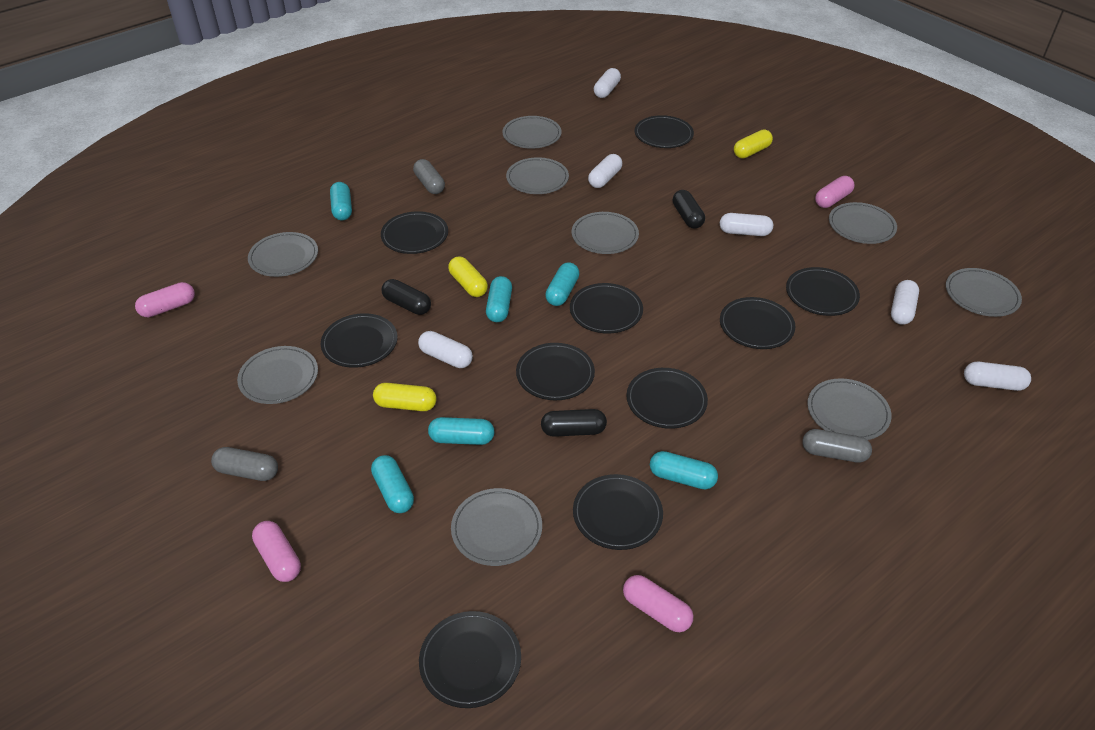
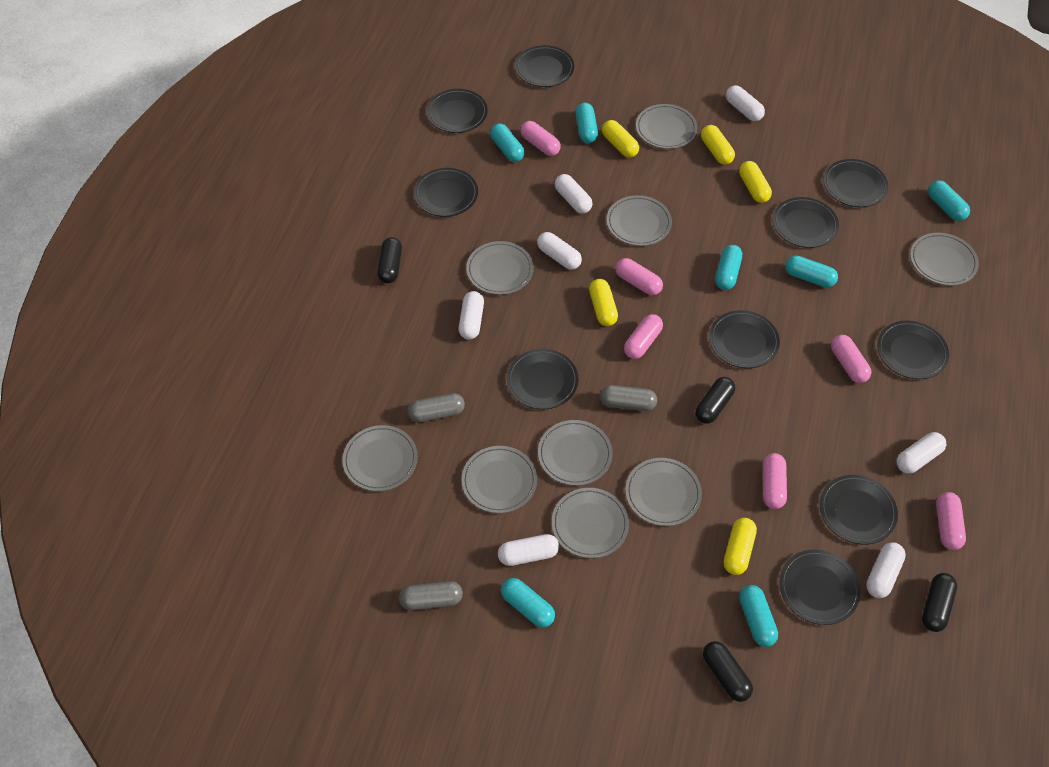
black capsule: 3 -> 4
pink capsule: 4 -> 6
turquoise capsule: 6 -> 7
white capsule: 6 -> 7
yellow capsule: 3 -> 5

